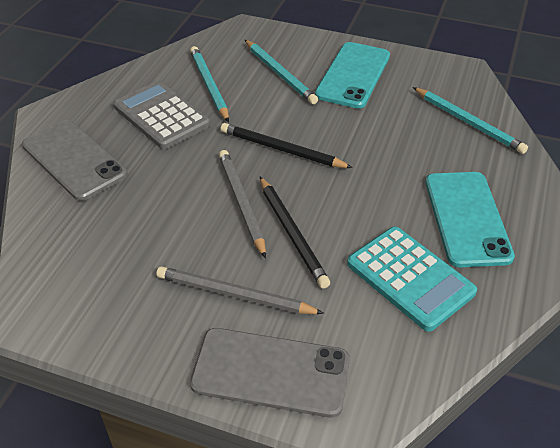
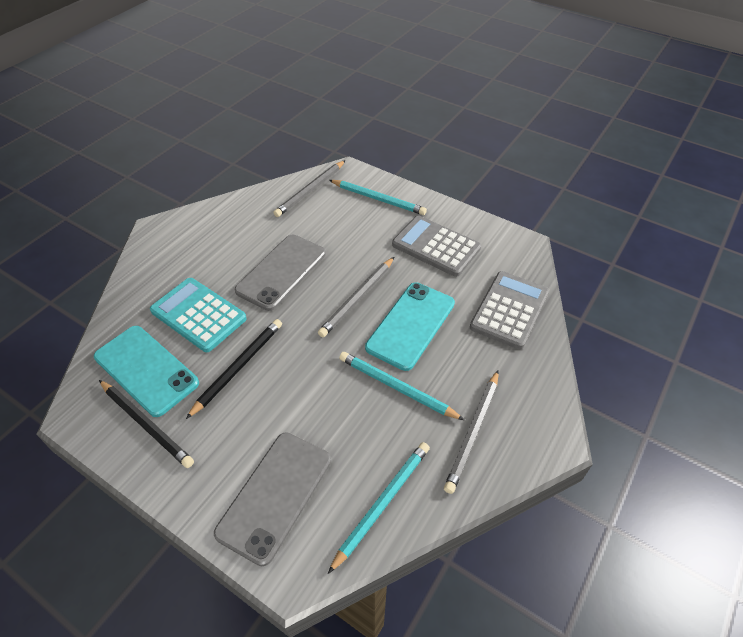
grey calculator: 1 -> 2
grey pencil: 2 -> 3

